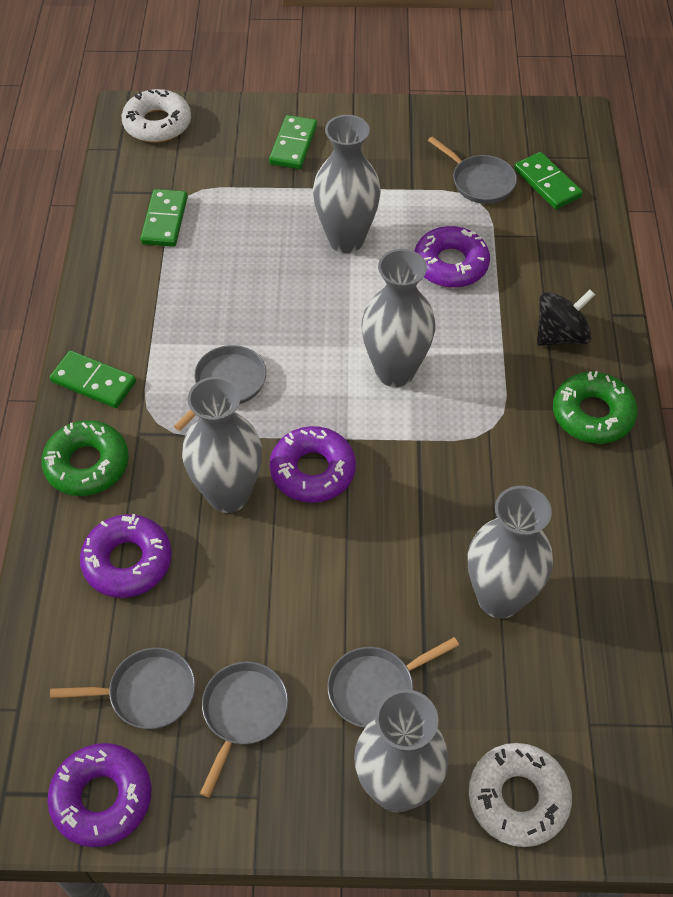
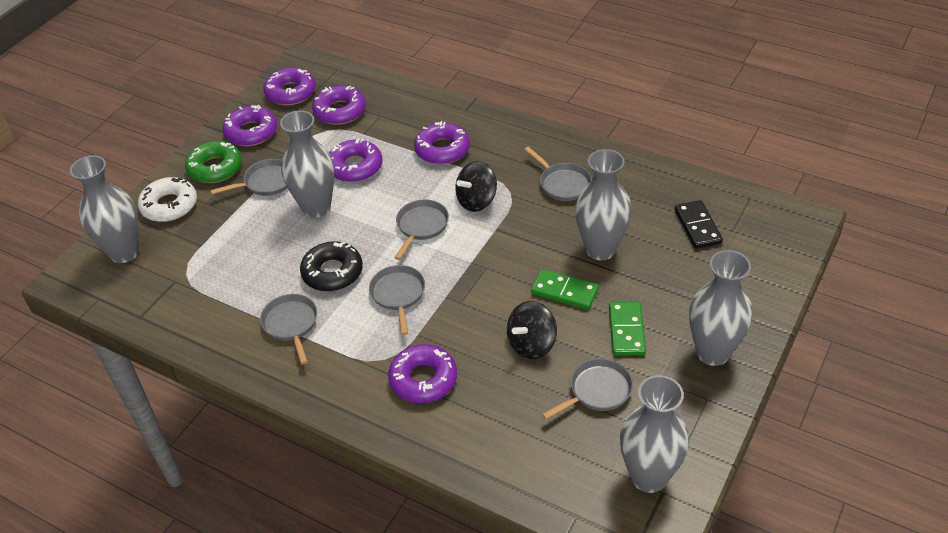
black domino: 0 -> 1
black donut: 0 -> 1
black spinning top: 1 -> 2
green domino: 4 -> 2
green donut: 2 -> 1
grey pan: 5 -> 6
purple donut: 4 -> 6
white donut: 2 -> 1

